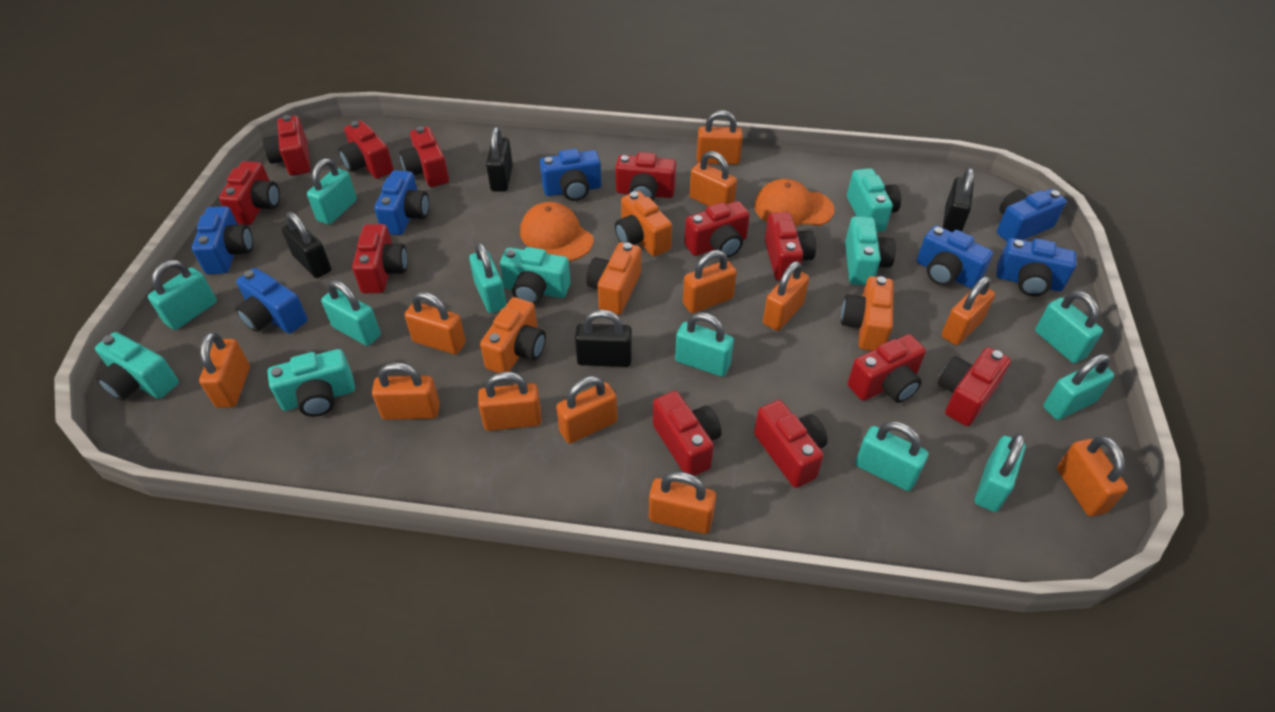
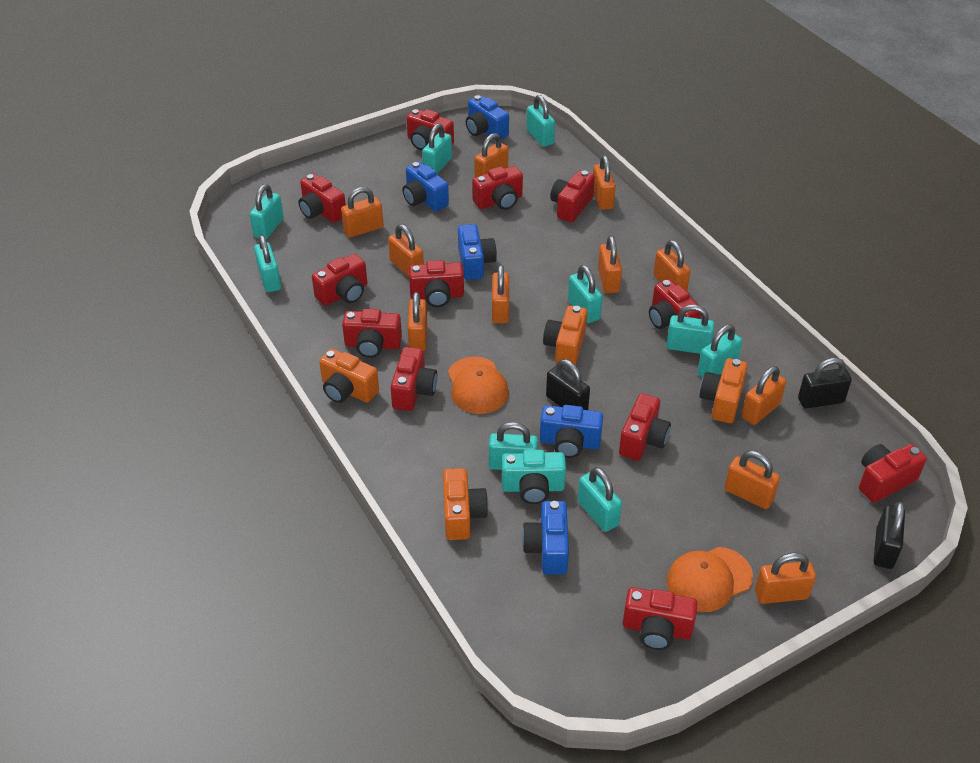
black padlock: 4 -> 3
blue camera: 7 -> 5
orange padlock: 12 -> 11
turquoise camera: 5 -> 1

